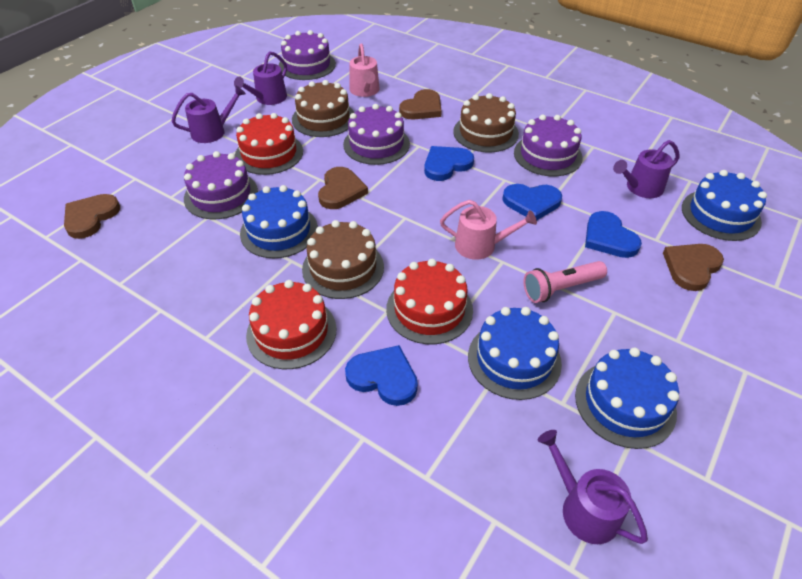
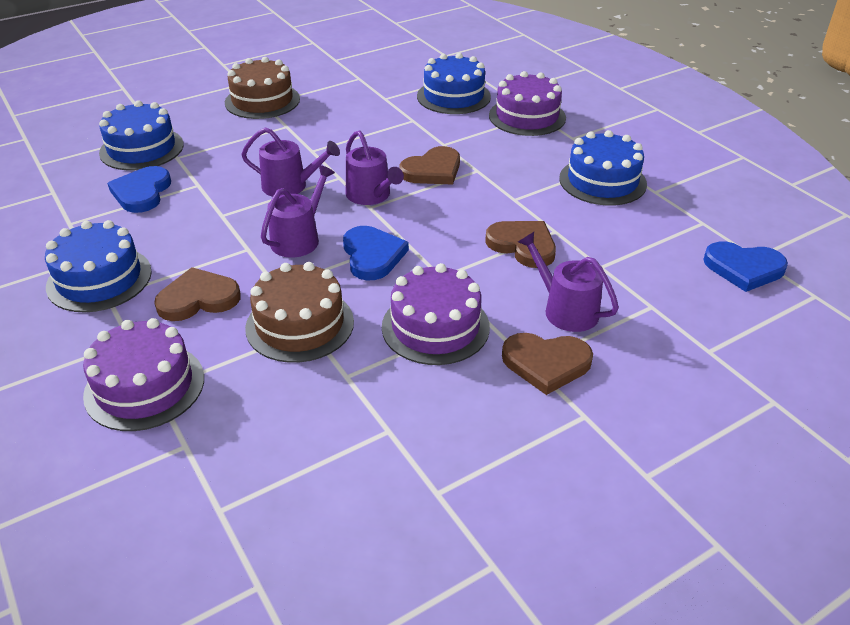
blue heart: 4 -> 3
brown cake: 3 -> 2
pink flashlight: 1 -> 0
pink watering can: 2 -> 0
purple cake: 4 -> 3
red cake: 3 -> 0

